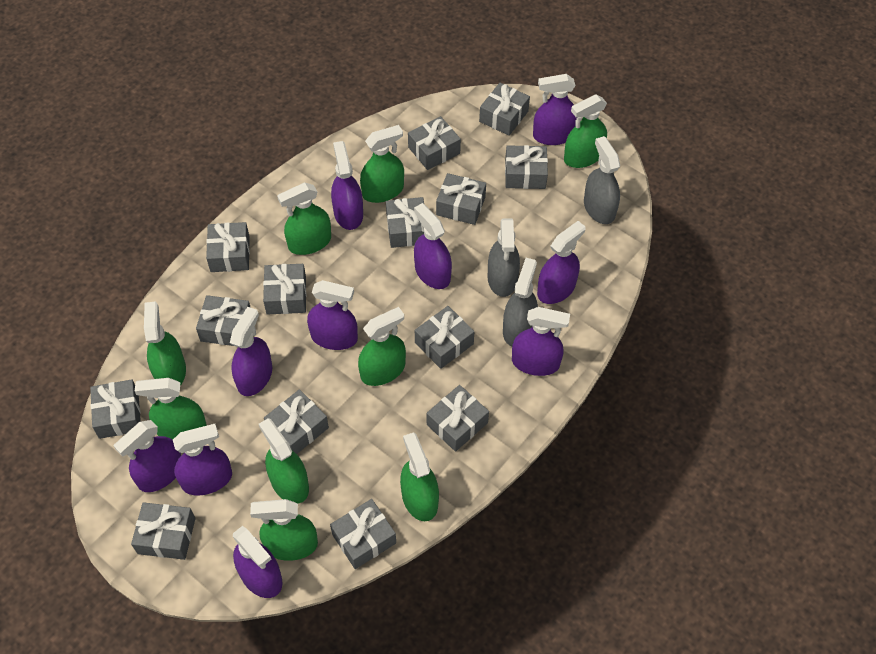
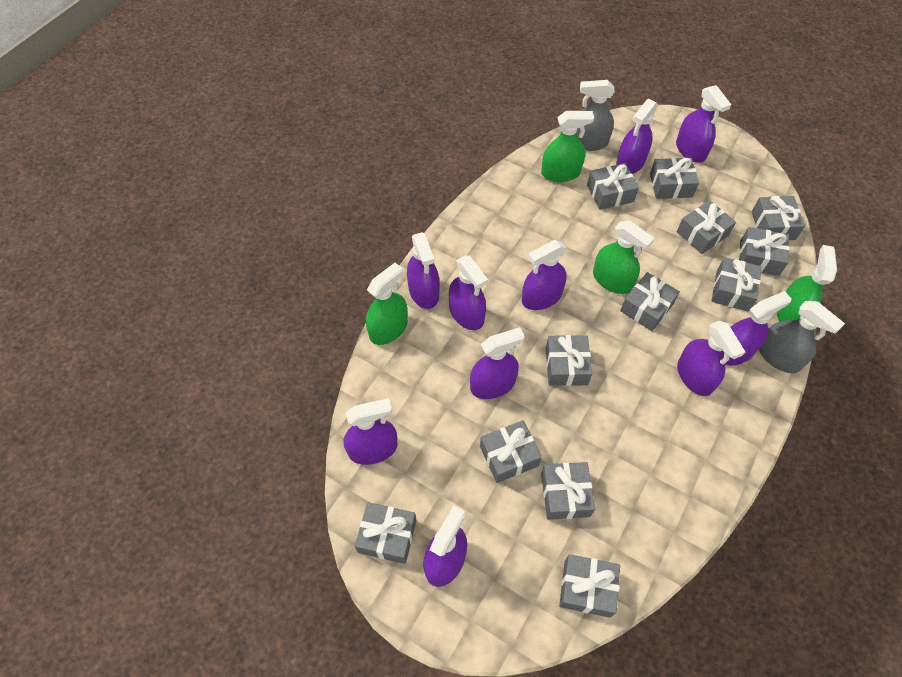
green spray bottle: 9 -> 4
grey gift: 14 -> 12
grey spray bottle: 3 -> 2

